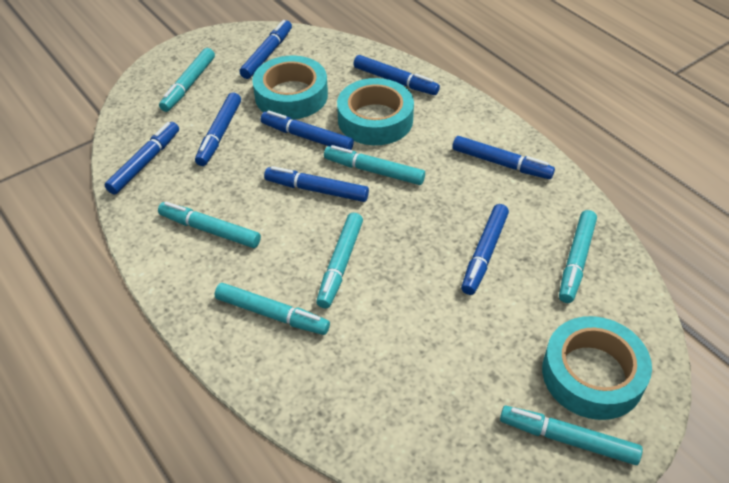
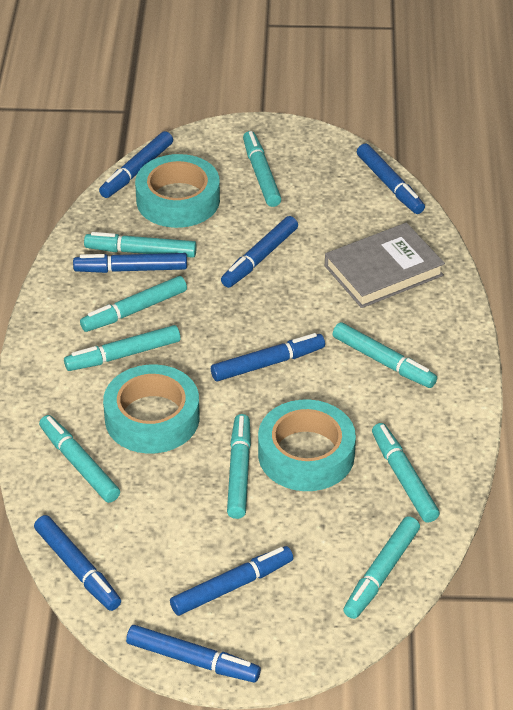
grey book: 0 -> 1
turquoise marker: 7 -> 9

